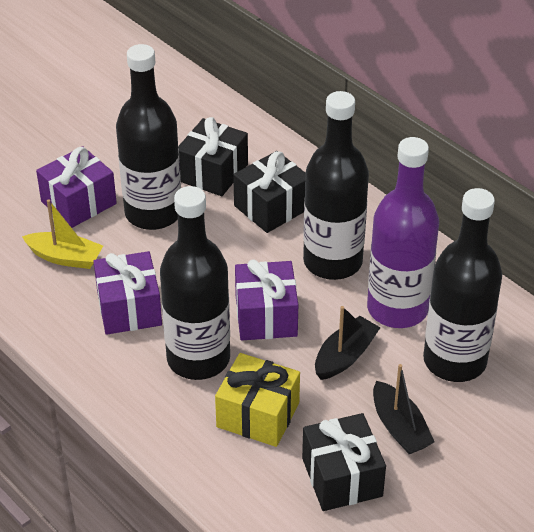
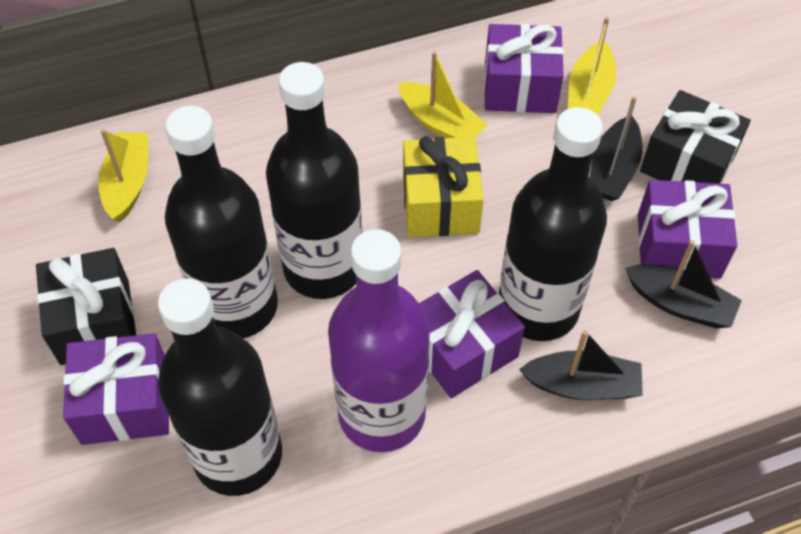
black boat: 2 -> 3
black gift: 3 -> 2
purple gift: 3 -> 4
yellow boat: 1 -> 3

